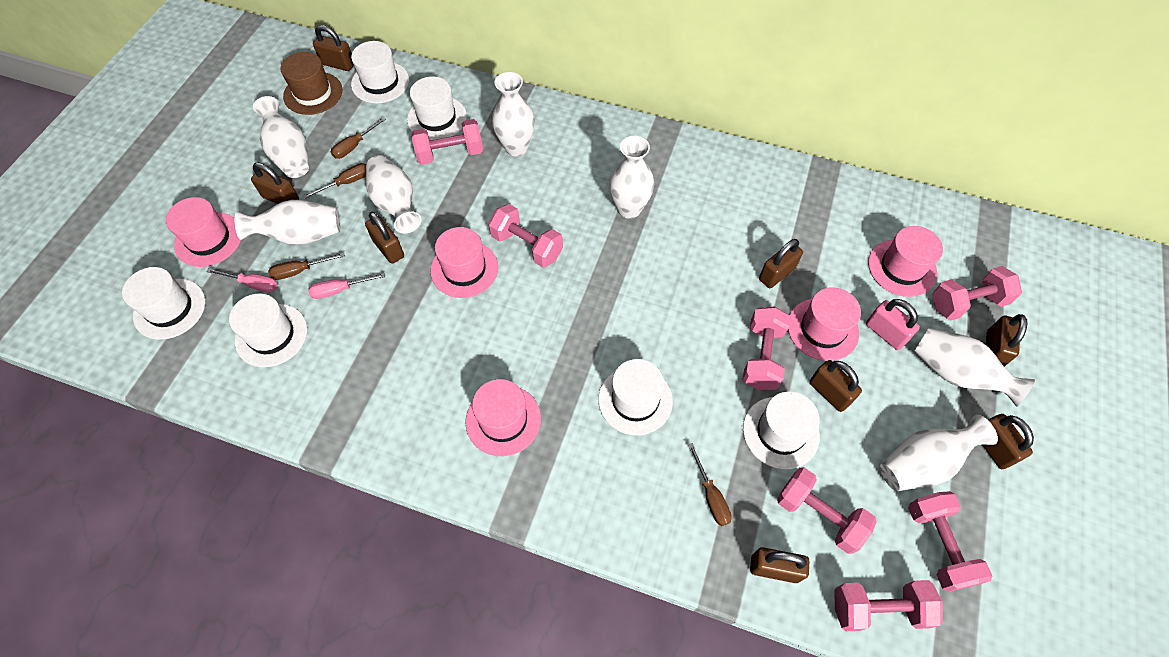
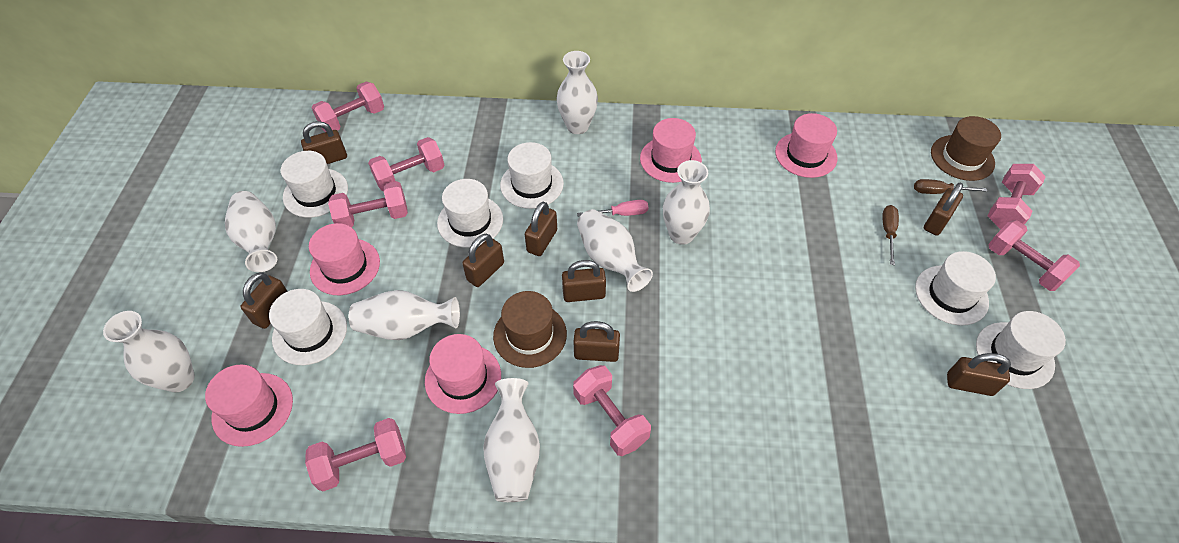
brown hat: 1 -> 2
brown screwdriver: 4 -> 2
pink padlock: 1 -> 0
pink screwdriver: 2 -> 1

